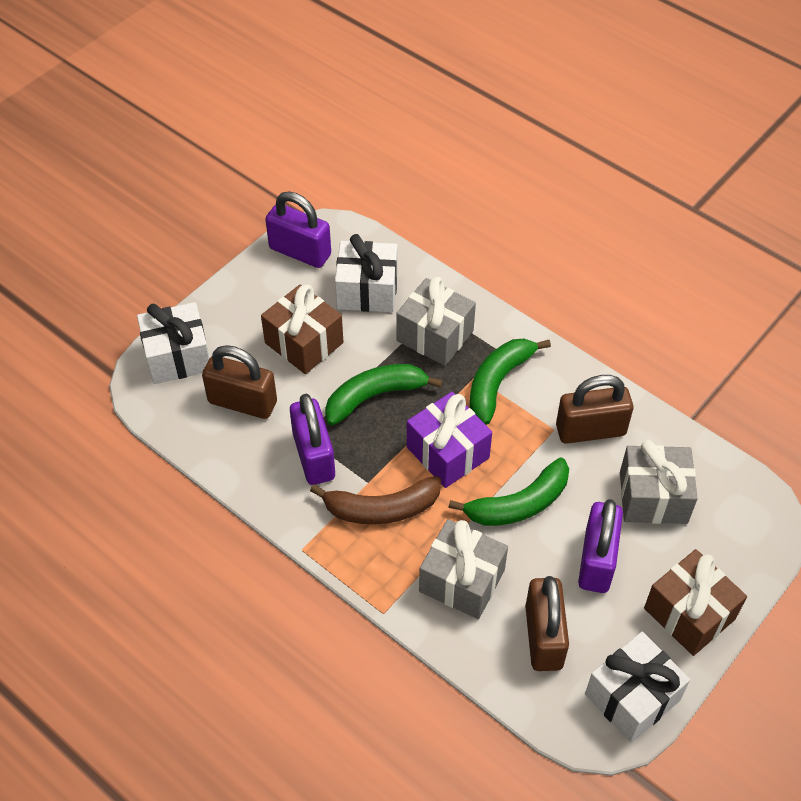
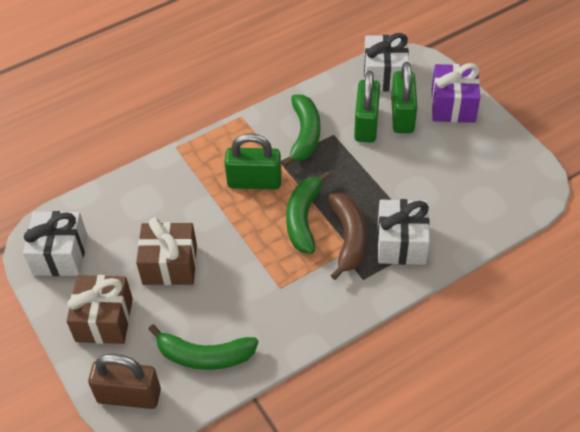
brown padlock: 3 -> 1
green padlock: 0 -> 3
grey gift: 3 -> 0
purple padlock: 3 -> 0

